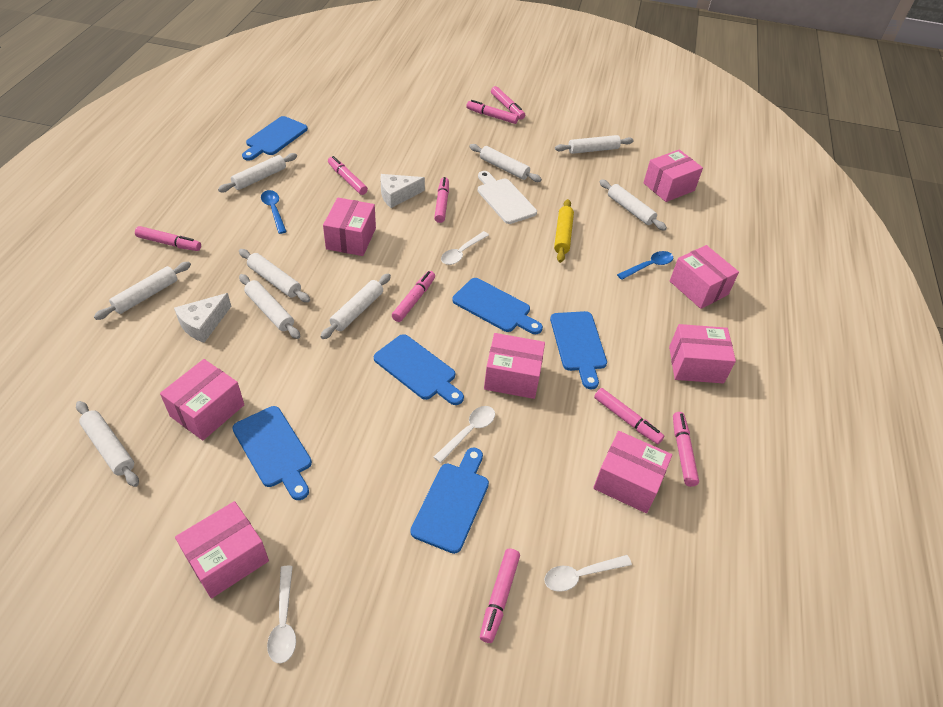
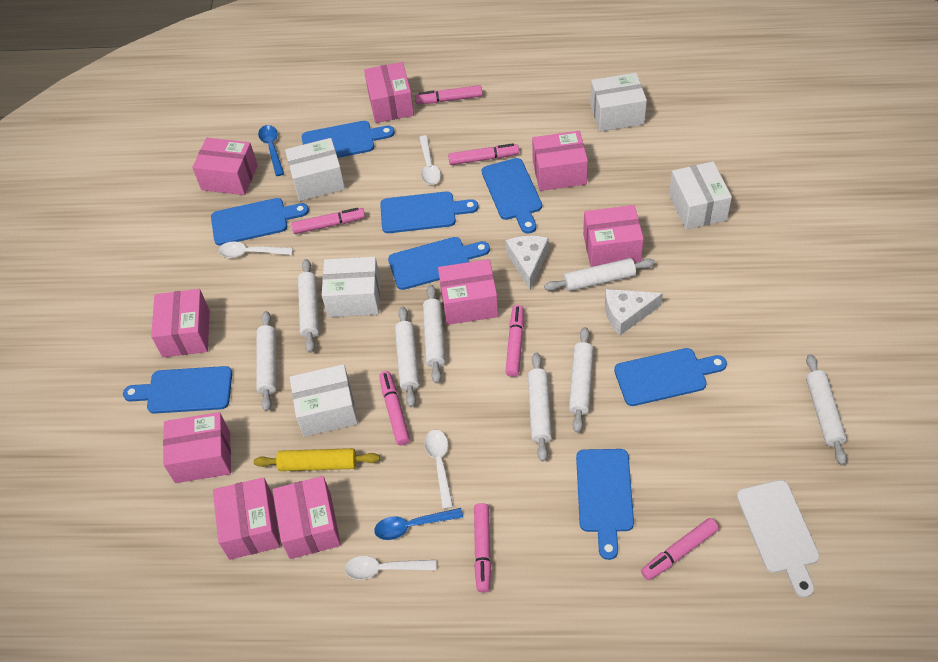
blue cutting board: 6 -> 8
pink box: 8 -> 9
pink marker: 9 -> 7
white box: 0 -> 5
white rolling pin: 9 -> 8

